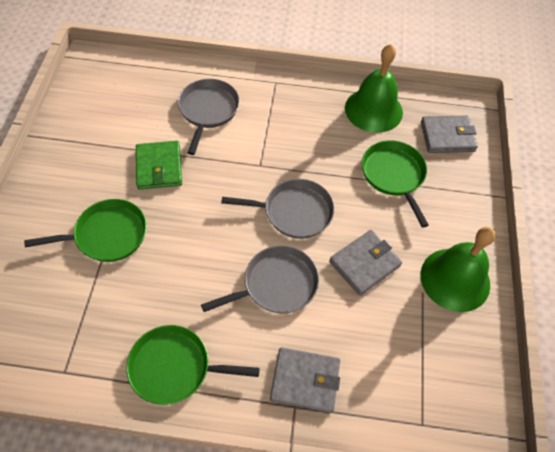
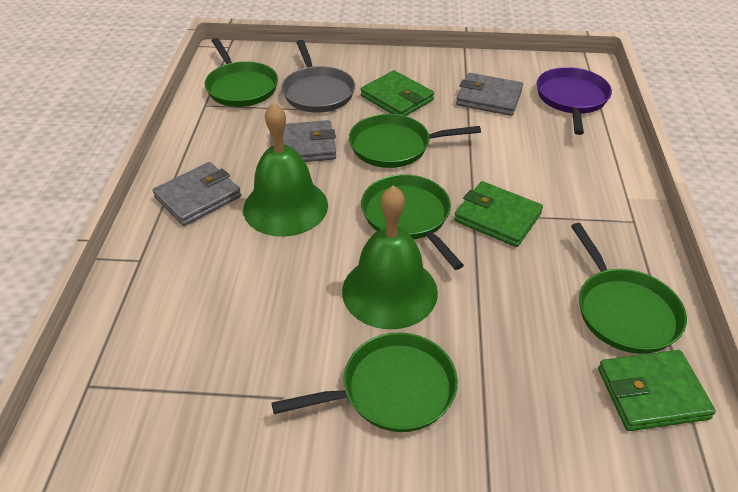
green pan: 3 -> 5
green wallet: 1 -> 3
grey pan: 3 -> 1
purple pan: 0 -> 1

